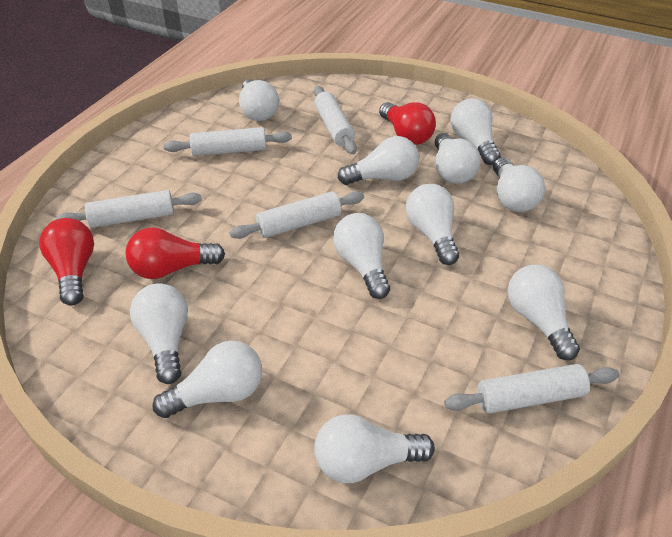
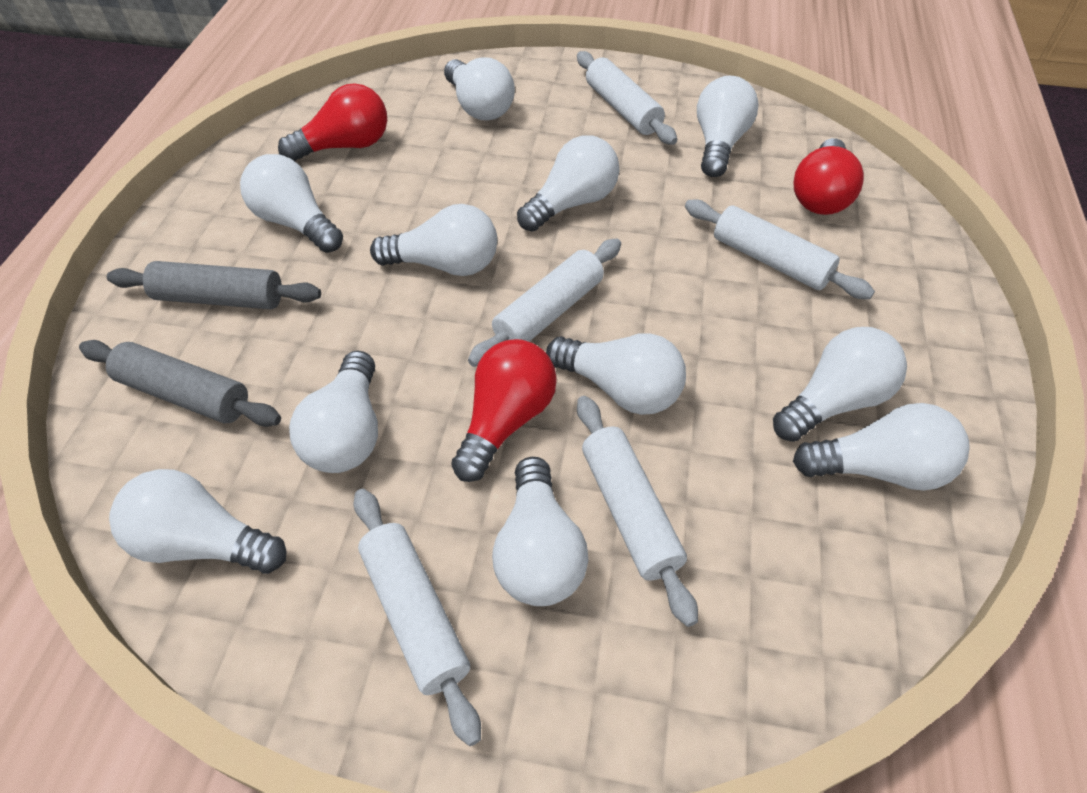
grey rolling pin: 0 -> 2

